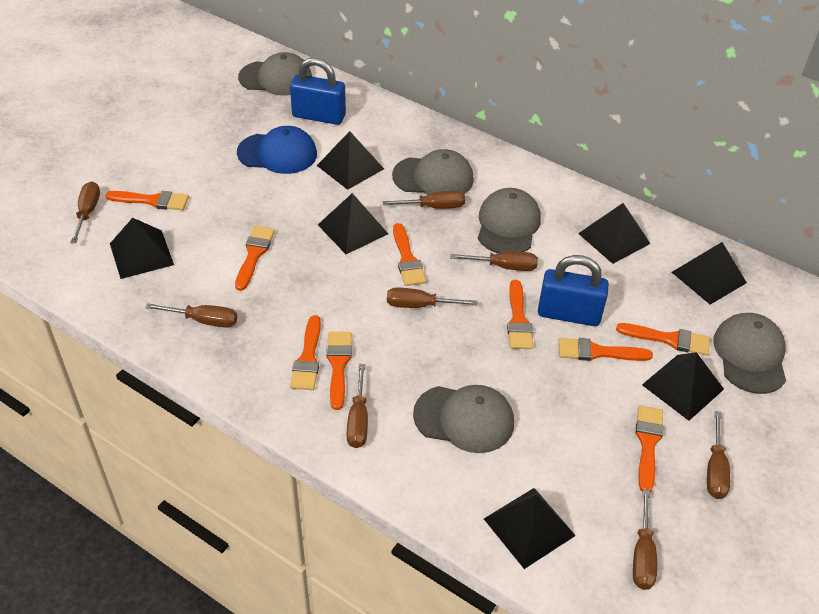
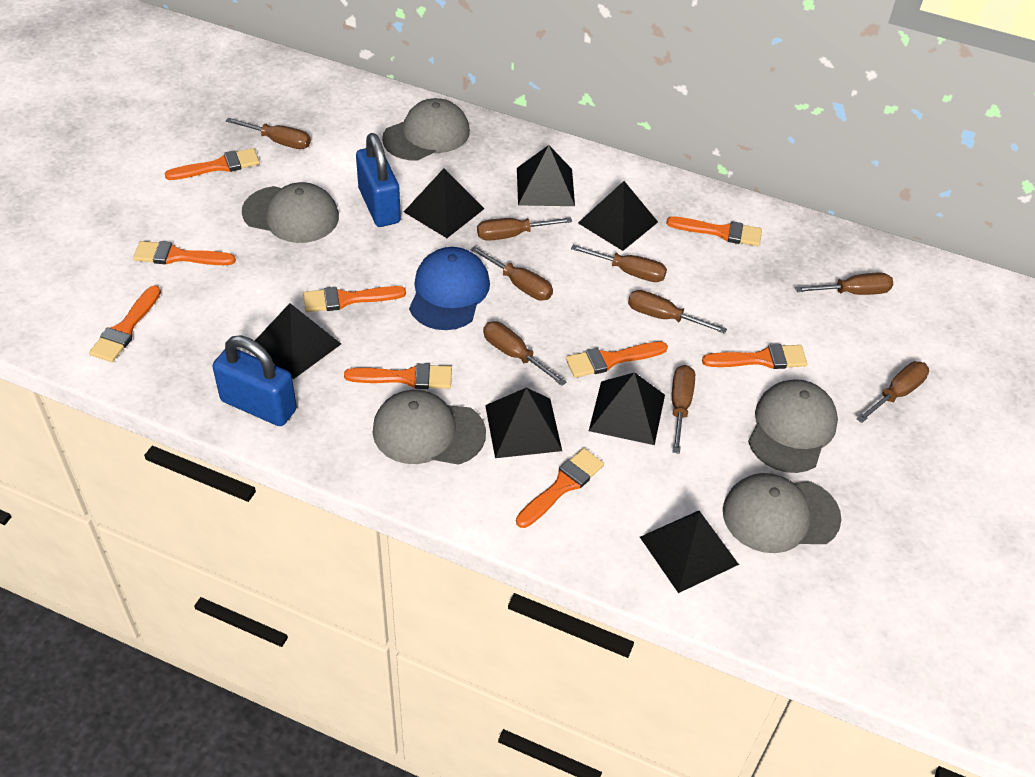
brown screwdriver: 8 -> 9

